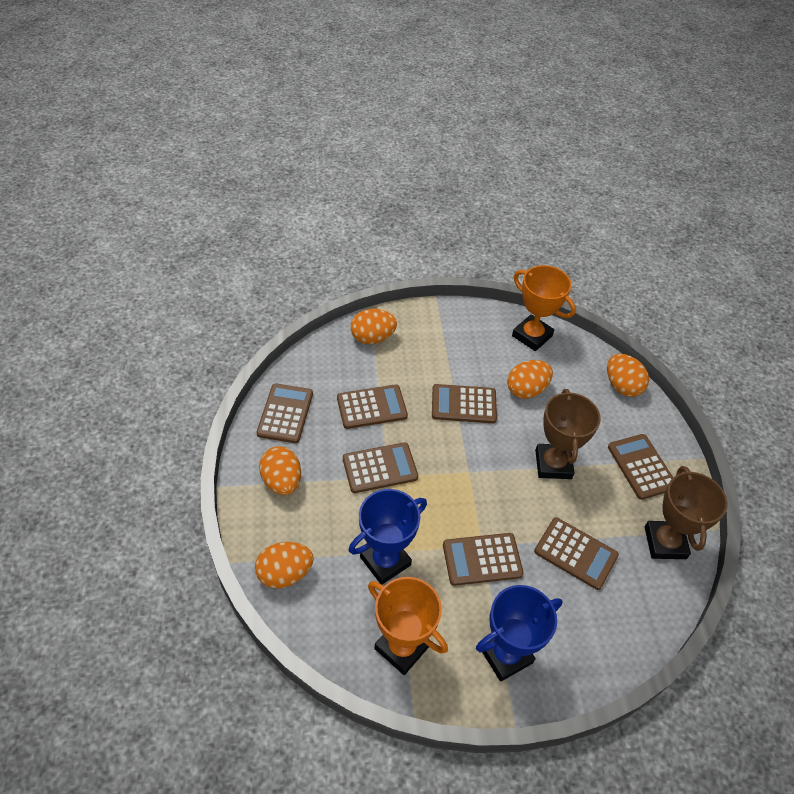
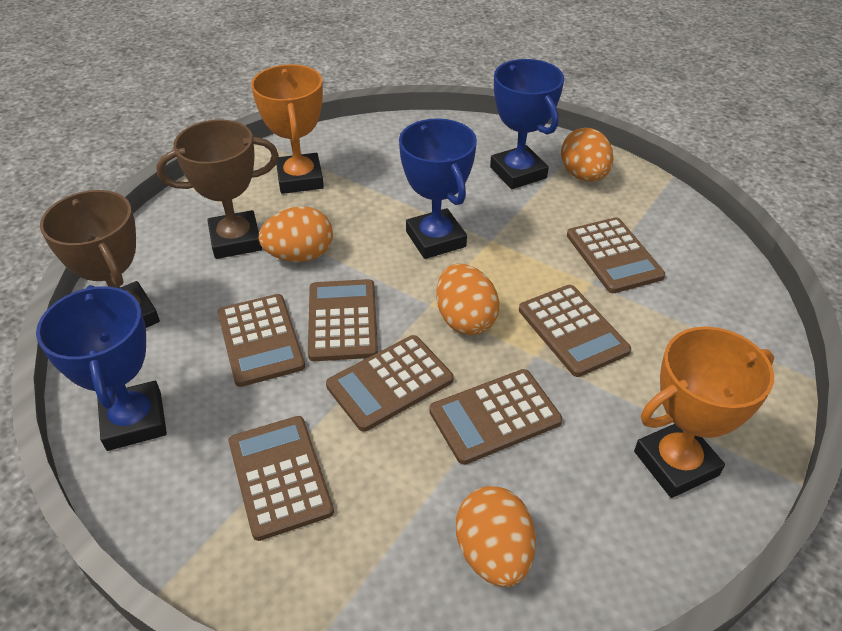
blue trophy: 2 -> 3
orange egg: 5 -> 4

